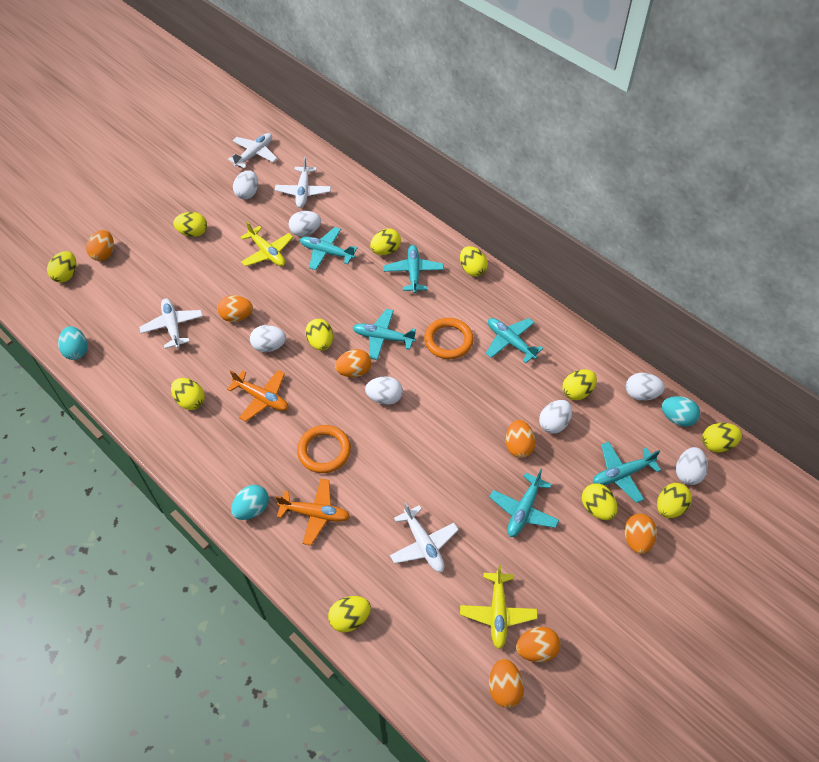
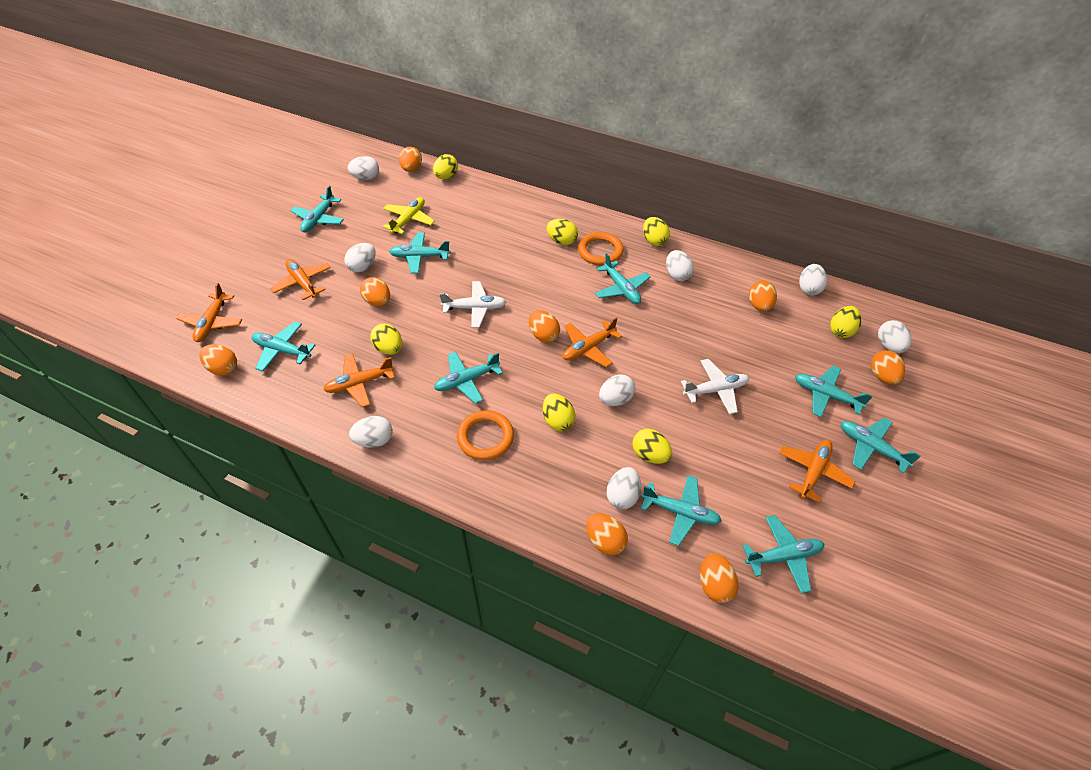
orange egg: 7 -> 8
orange plane: 2 -> 5
turquoise egg: 3 -> 0
turquoise plane: 6 -> 9
white egg: 7 -> 8
white plane: 4 -> 2
yellow egg: 11 -> 7
yellow plane: 2 -> 1

